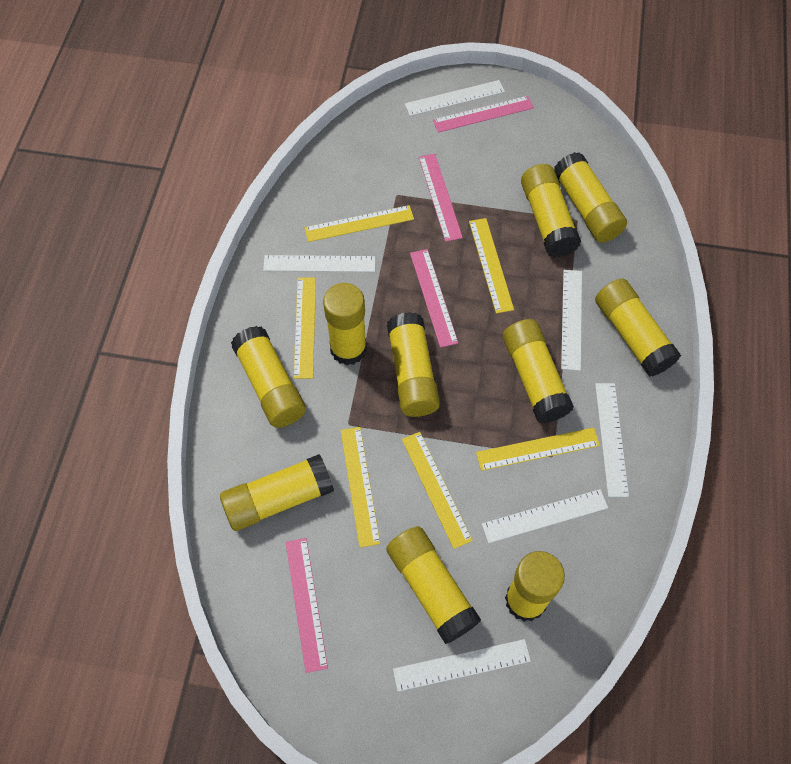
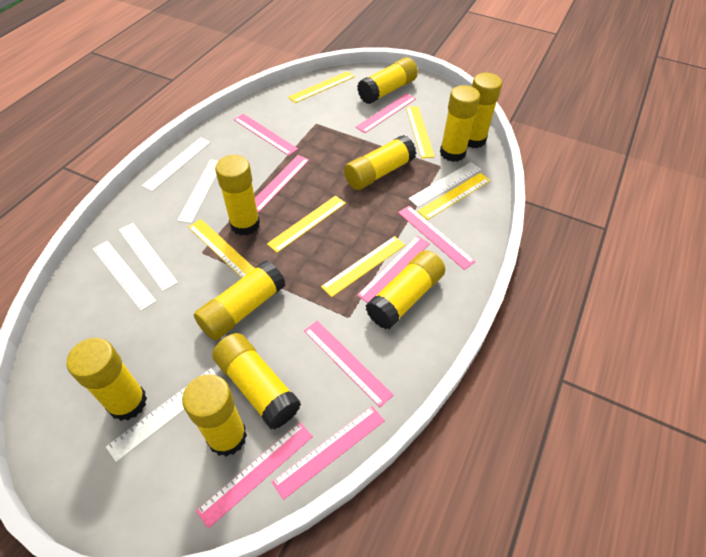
pink ruler: 4 -> 8

